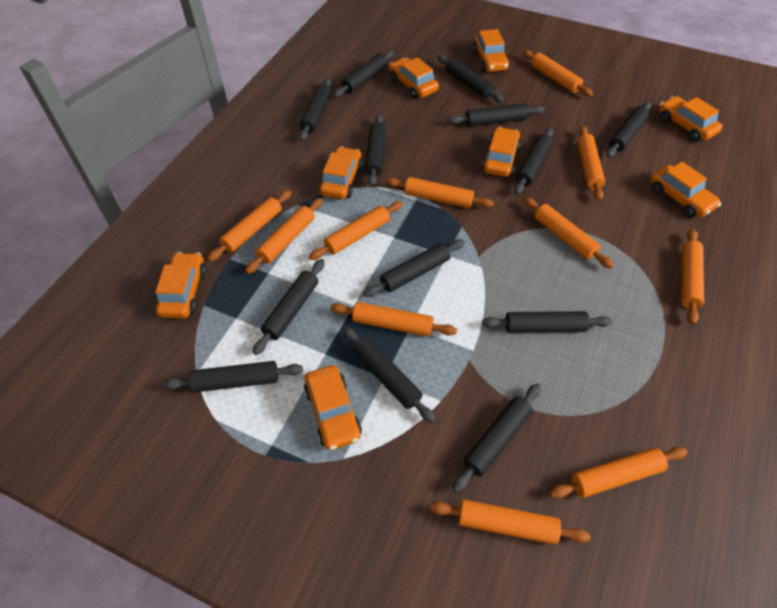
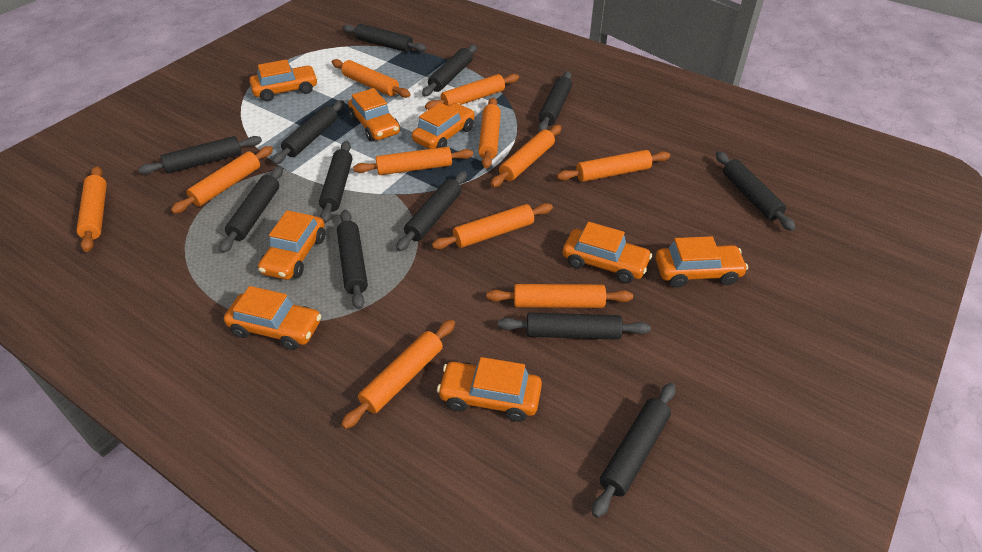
black rolling pin: 13 -> 12

